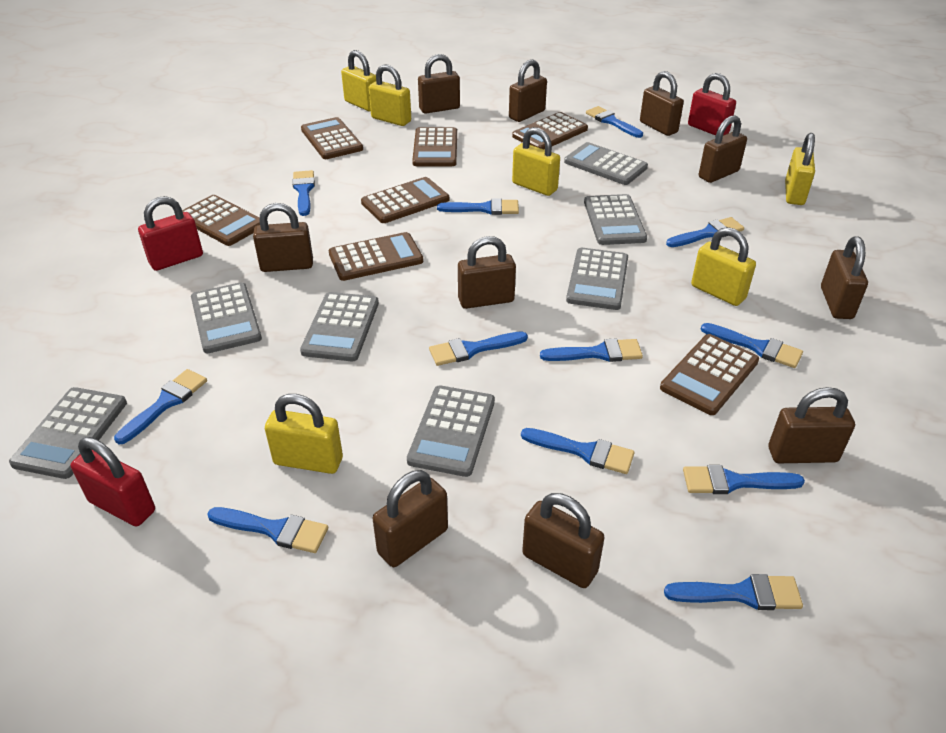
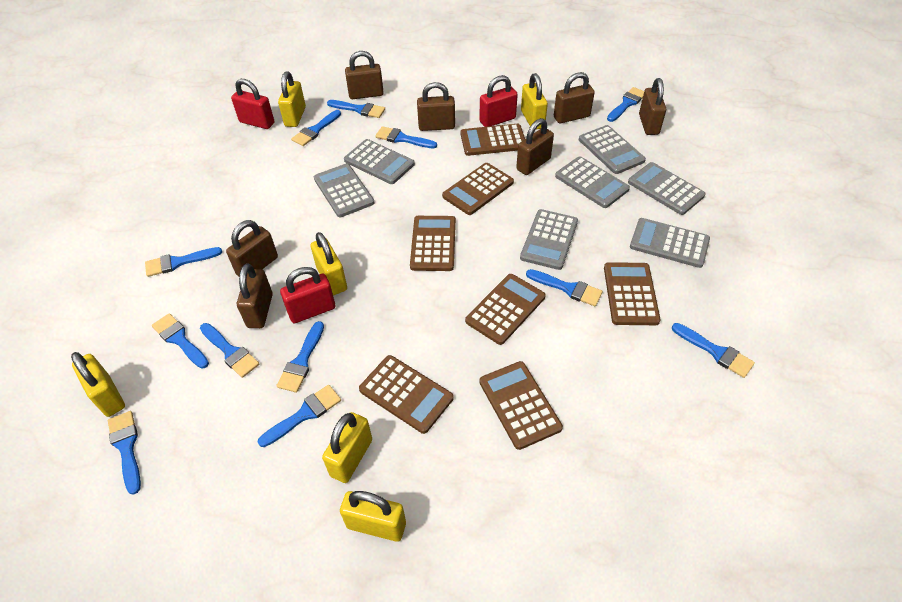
brown padlock: 10 -> 7

